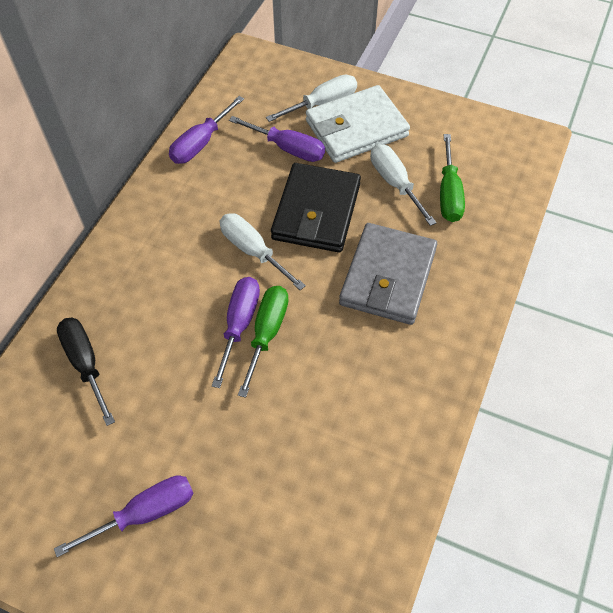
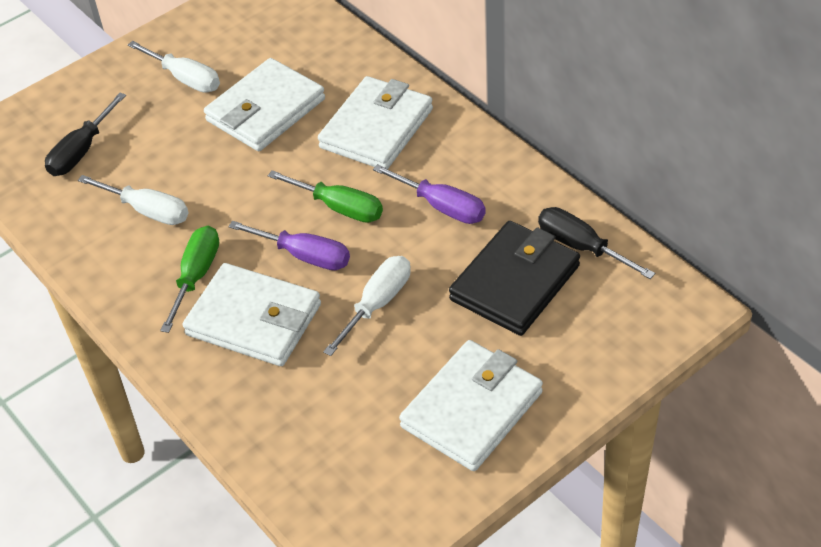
black screwdriver: 1 -> 2
grey wallet: 1 -> 0
purple screwdriver: 4 -> 2
white wallet: 1 -> 4

